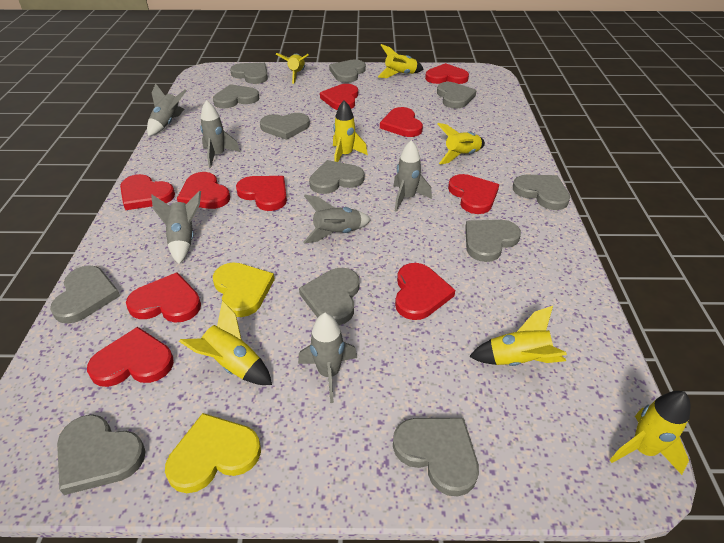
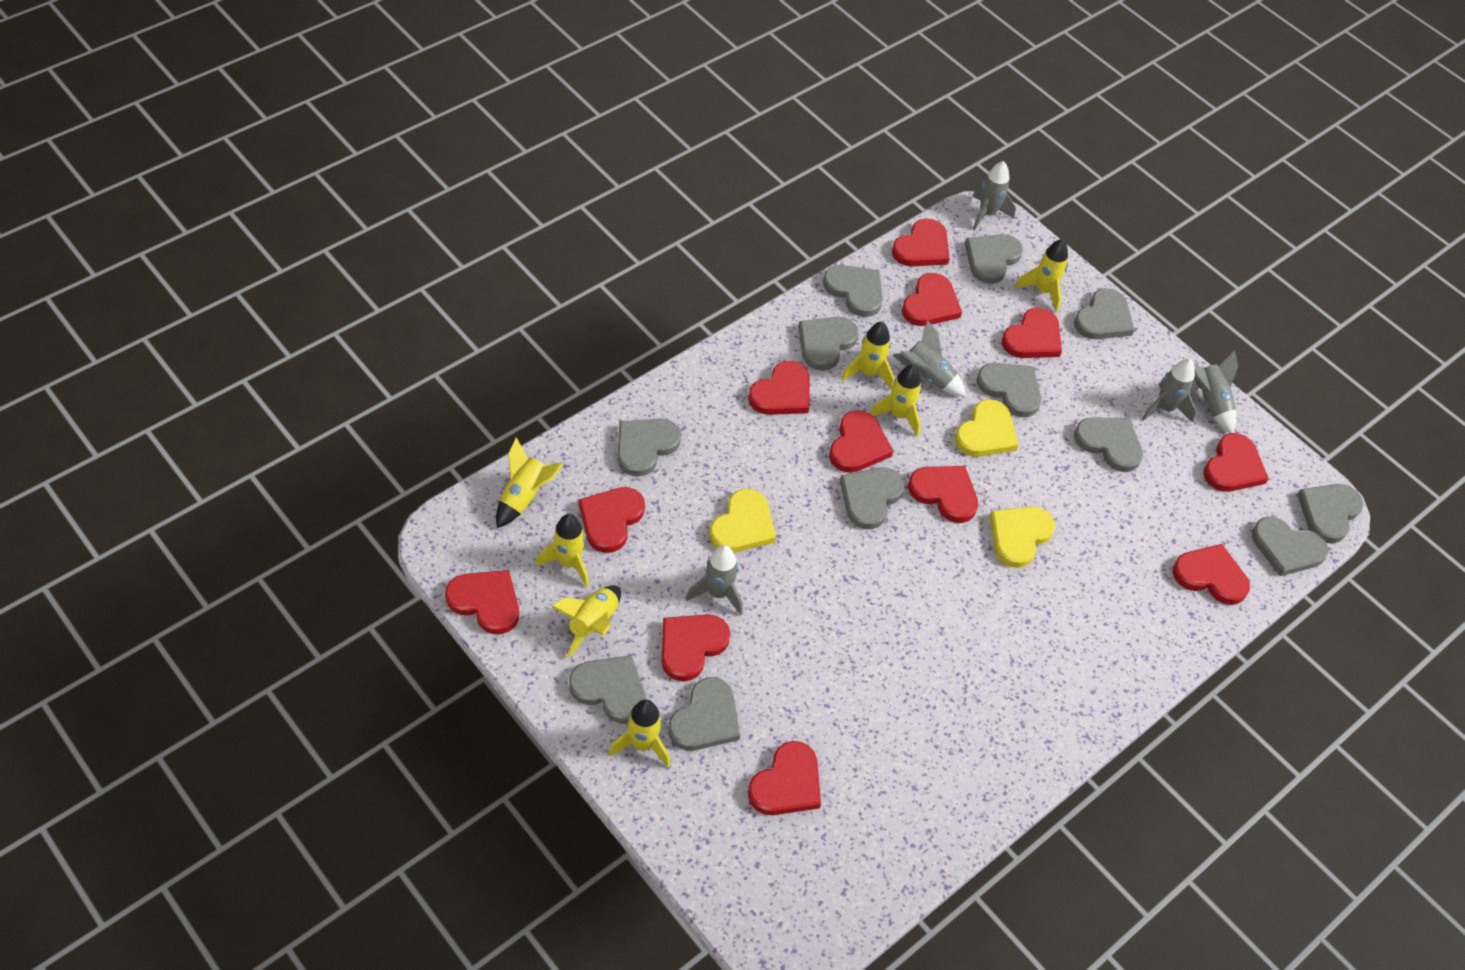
grey rocket: 6 -> 5
red heart: 10 -> 12
yellow heart: 2 -> 3

